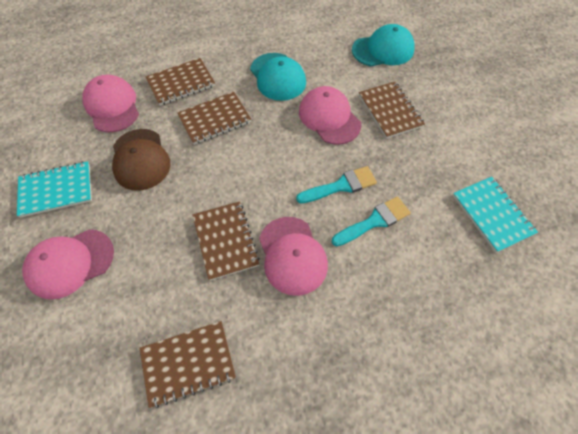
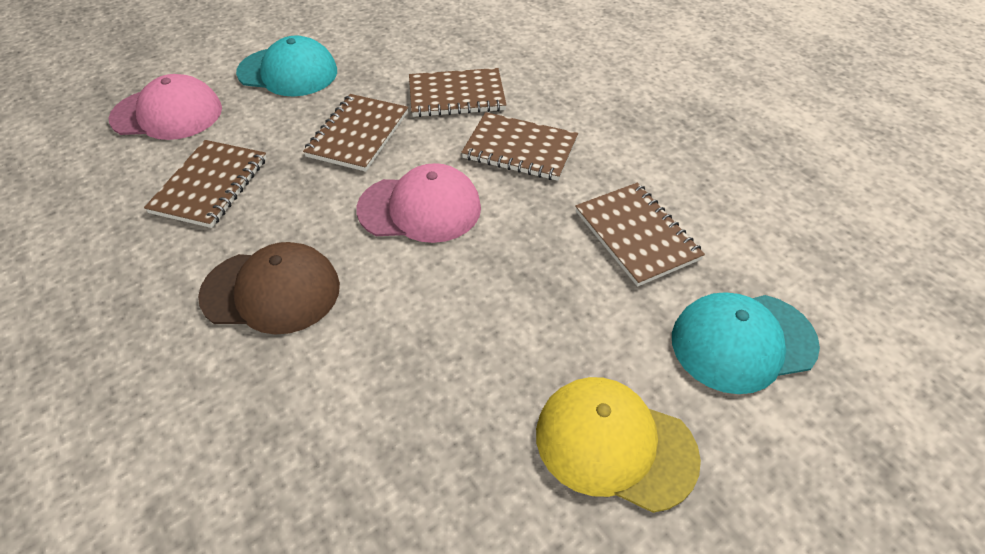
pink cap: 4 -> 2
turquoise brush: 2 -> 0
turquoise notebook: 2 -> 0
yellow cap: 0 -> 1

